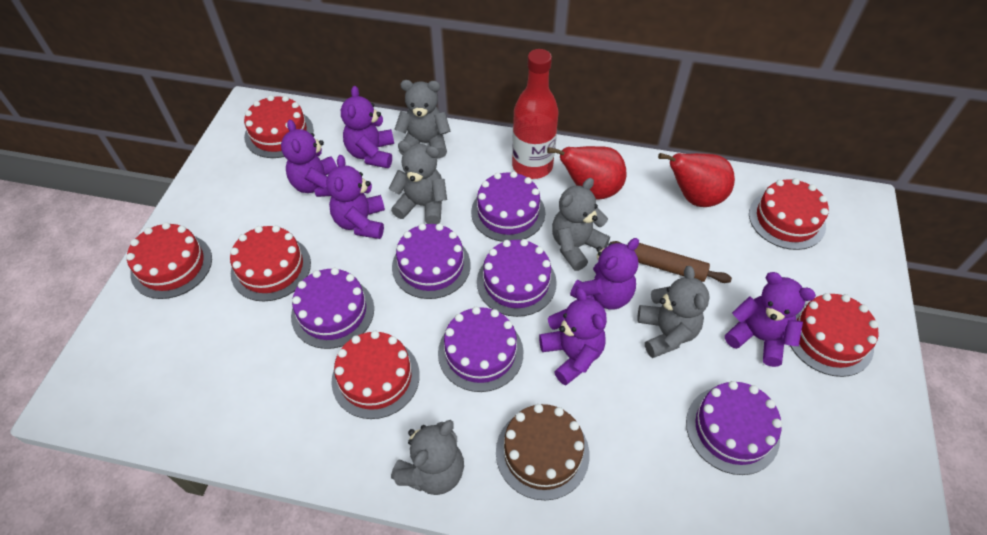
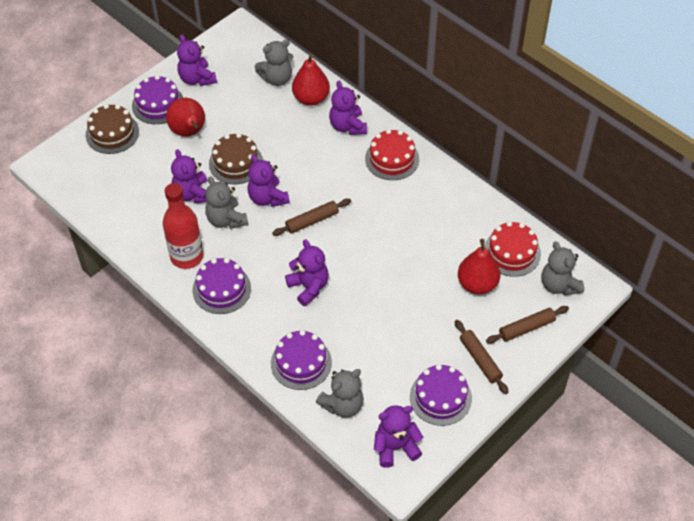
brown cake: 1 -> 2
brown rolling pin: 1 -> 3
grey teddy bear: 5 -> 4
purple cake: 6 -> 4
red cake: 6 -> 2
red pear: 2 -> 3

